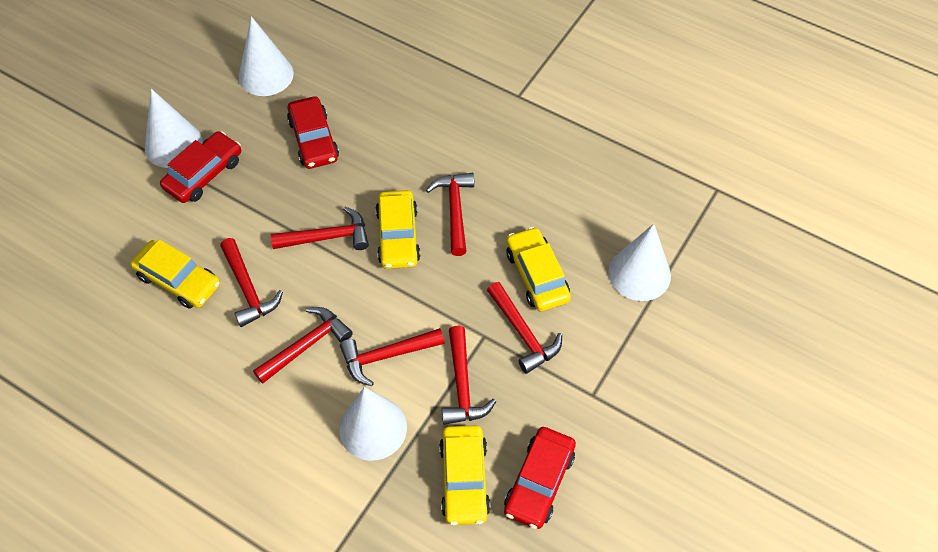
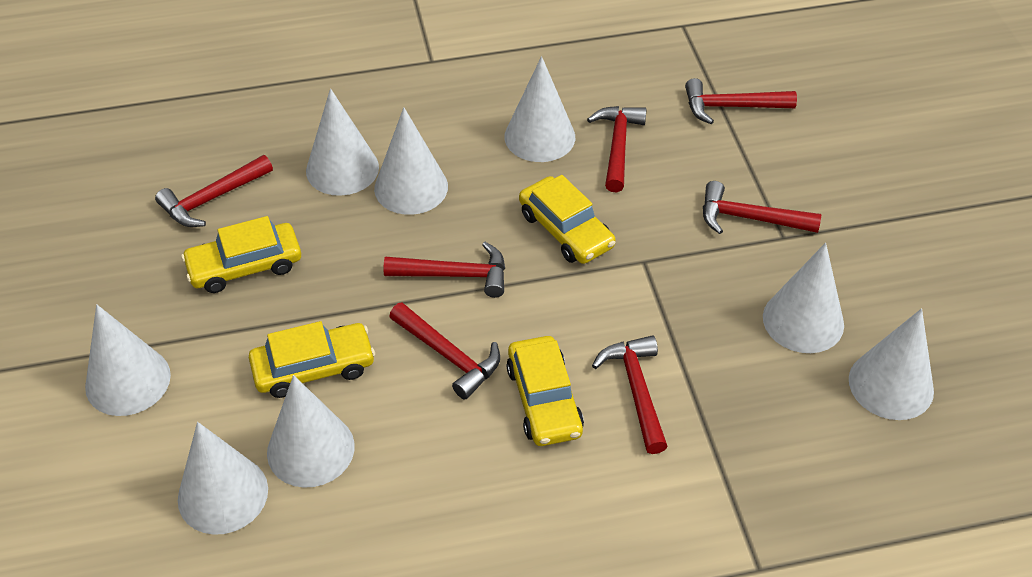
red car: 3 -> 0
white cone: 4 -> 8

